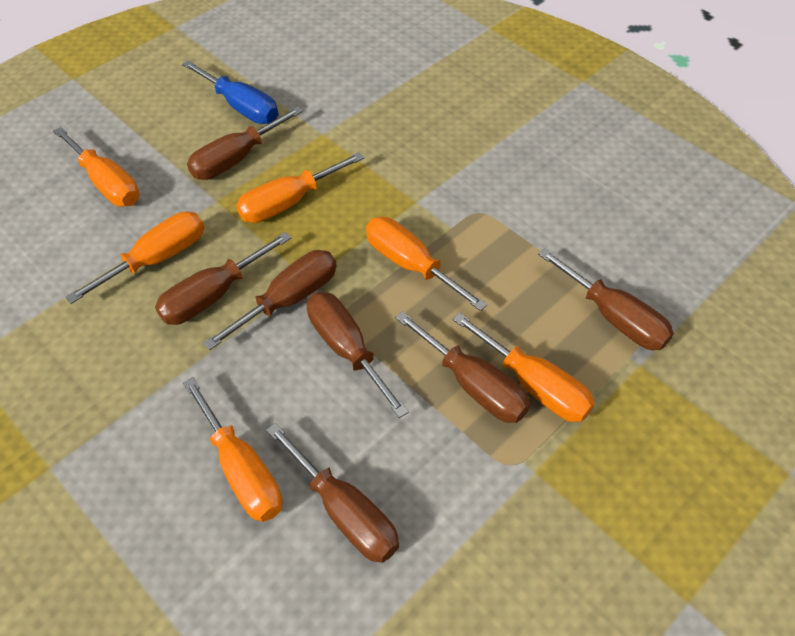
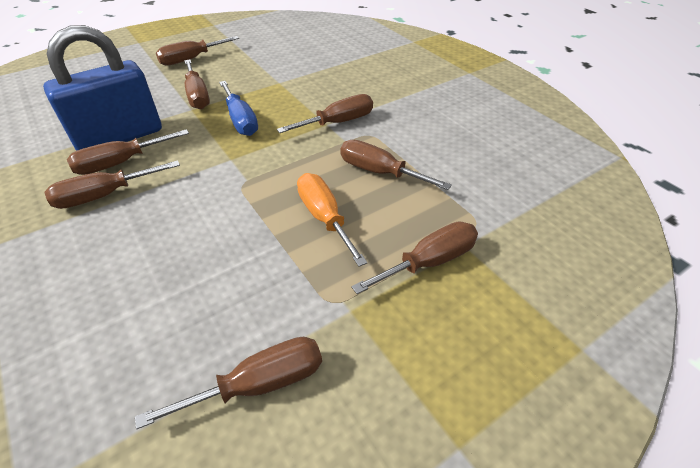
blue padlock: 0 -> 1
brown screwdriver: 7 -> 8
orange screwdriver: 6 -> 1

